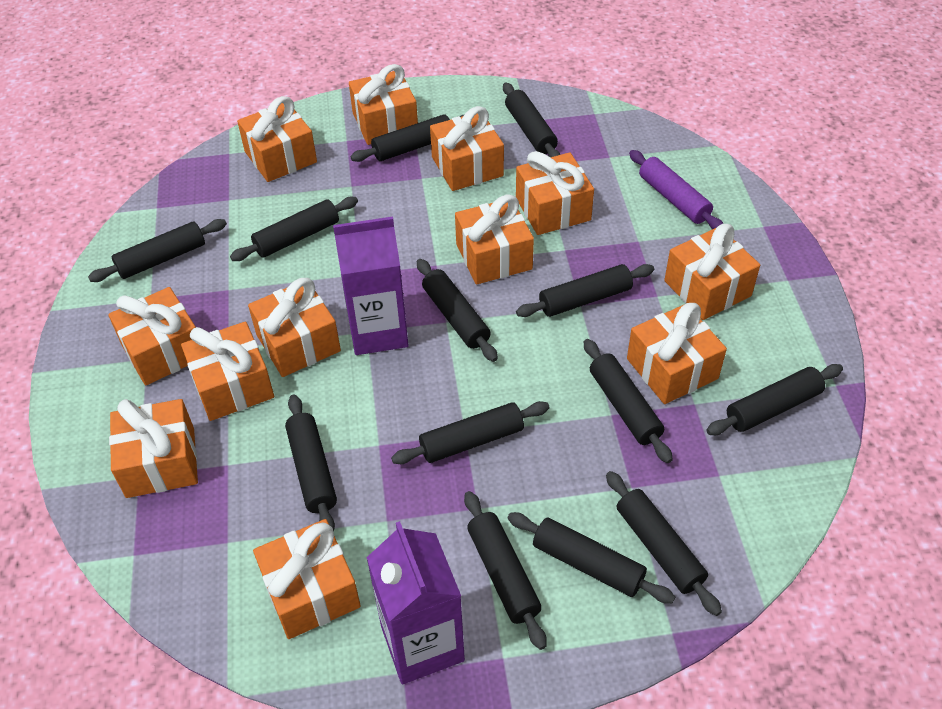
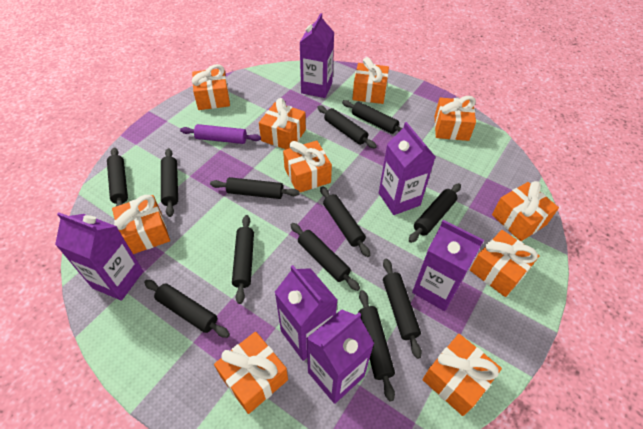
black rolling pin: 13 -> 12
orange gift: 12 -> 10
purple carton: 2 -> 6

